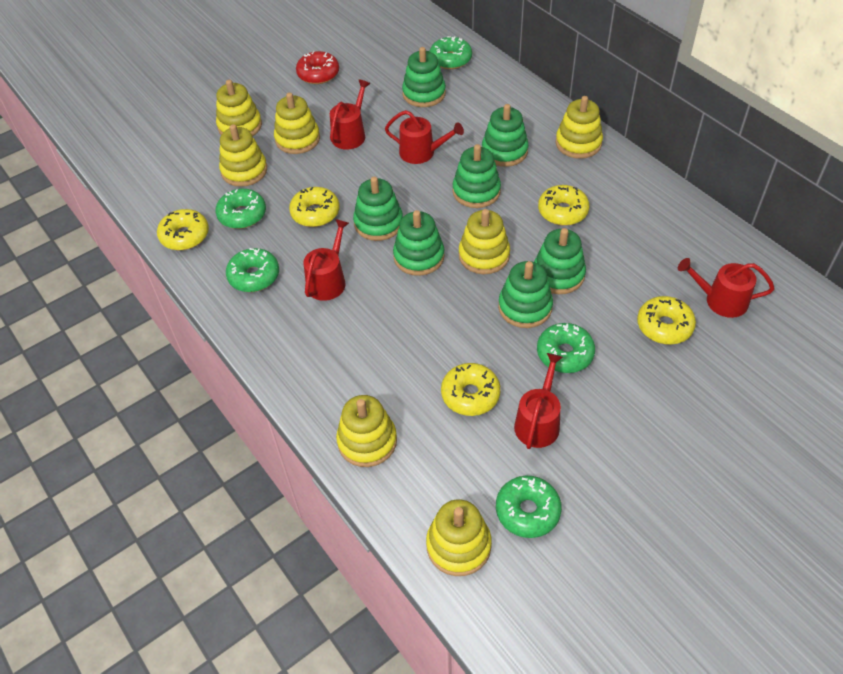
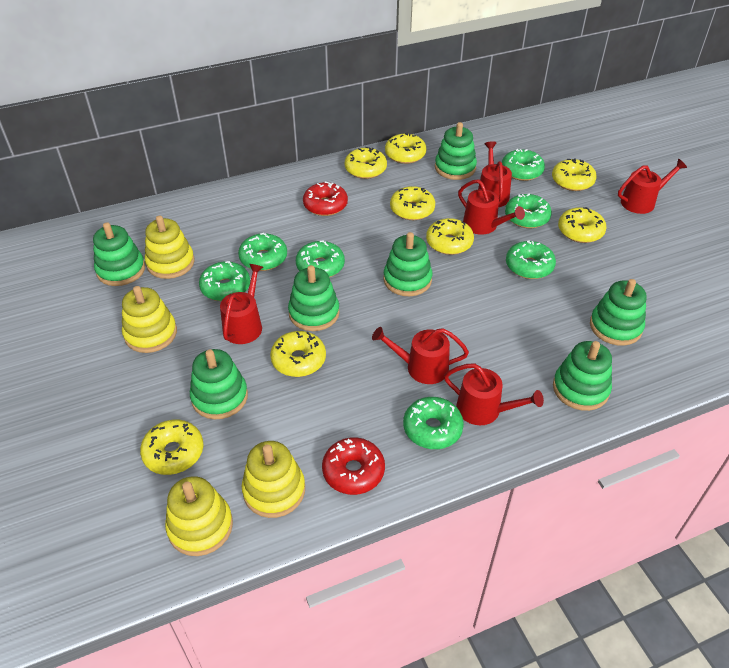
green donut: 5 -> 7
red donut: 1 -> 2
red watering can: 5 -> 6
yellow donut: 5 -> 8
yellow stacking toy: 7 -> 4

